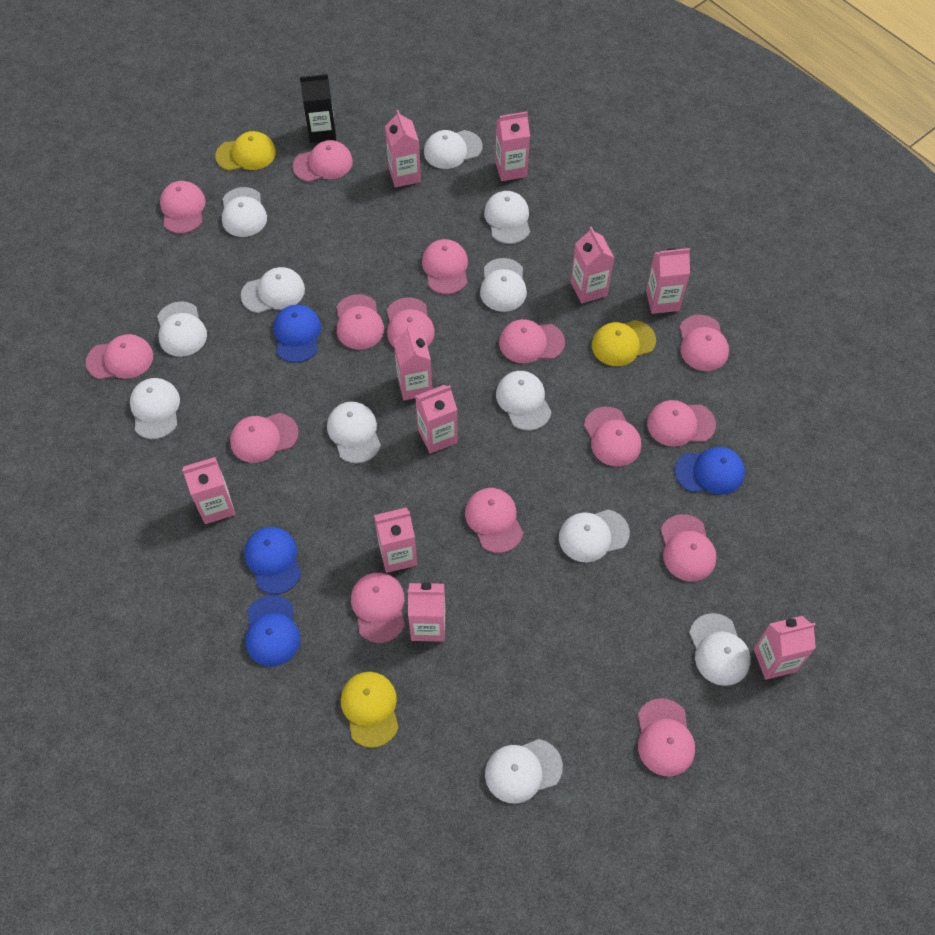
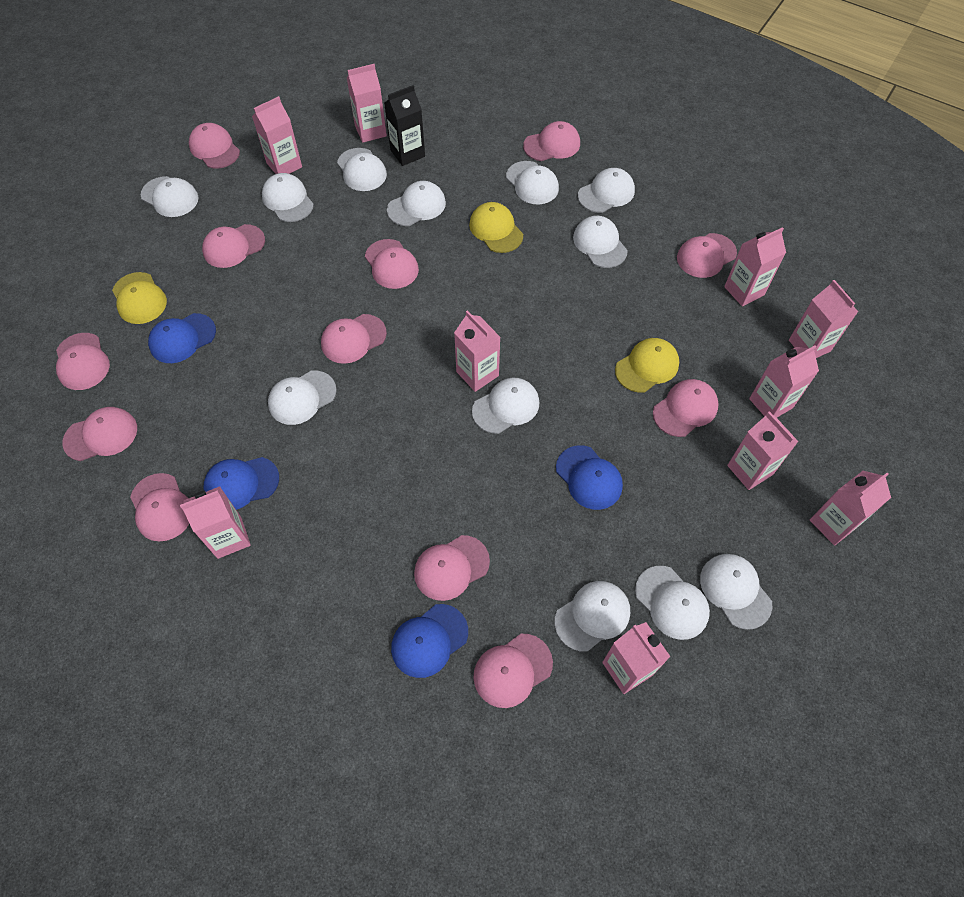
pink cap: 15 -> 12

